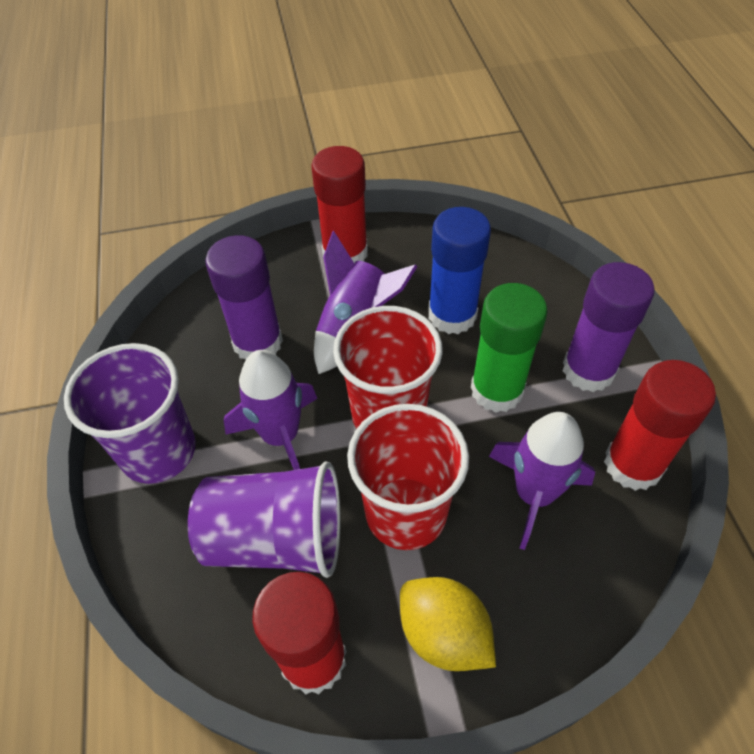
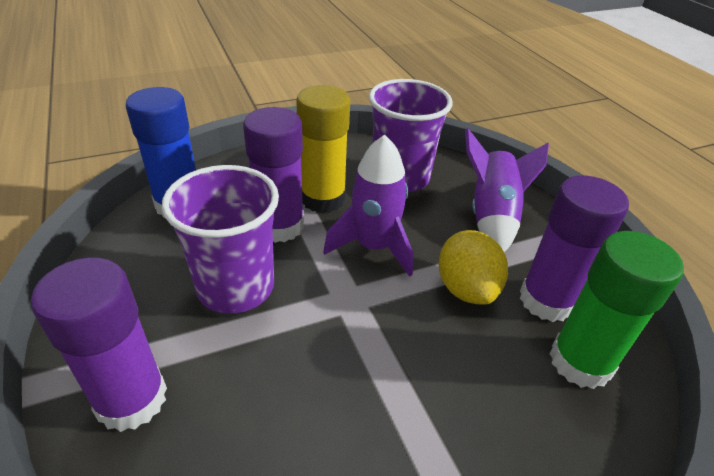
purple glue stick: 2 -> 3
purple rocket: 3 -> 2
red cup: 2 -> 0
red glue stick: 3 -> 0
yellow glue stick: 0 -> 1

